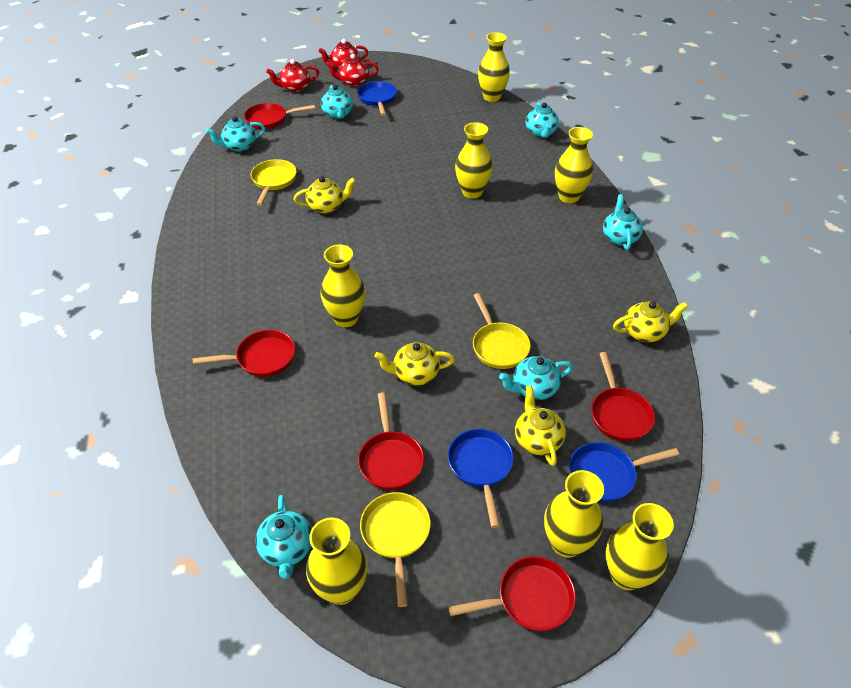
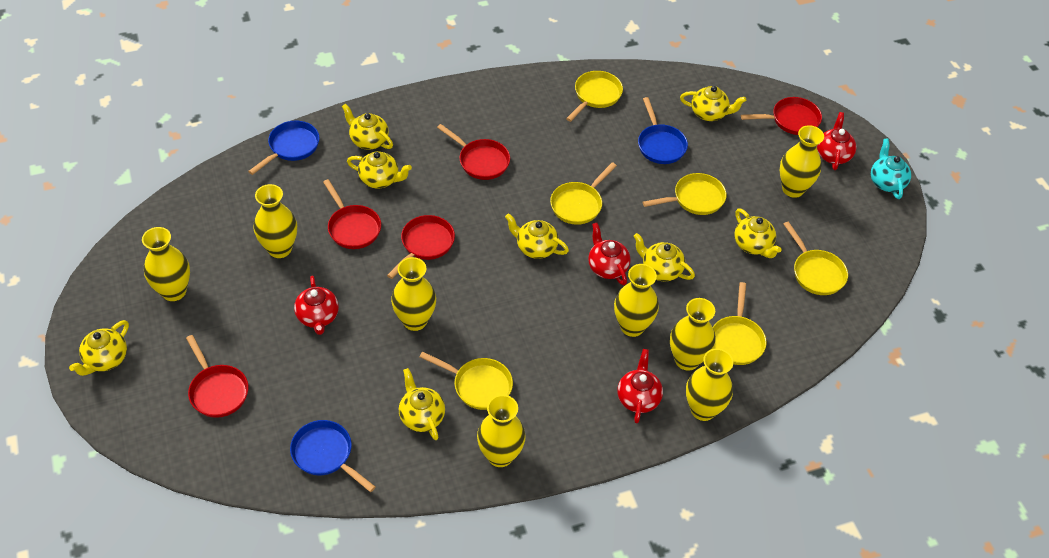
red teapot: 3 -> 4
turquoise teapot: 6 -> 1
yellow pan: 3 -> 6
yellow teapot: 4 -> 8
yellow vase: 7 -> 8

